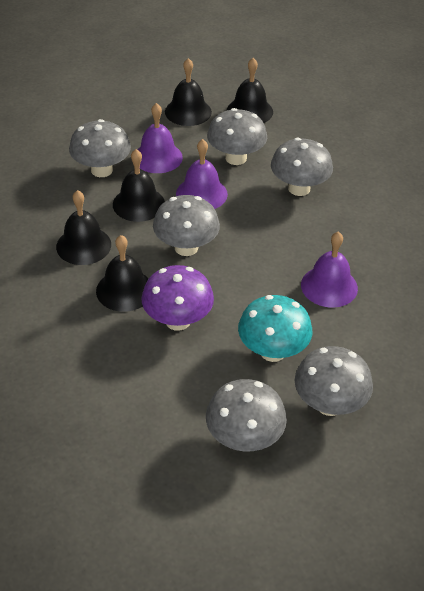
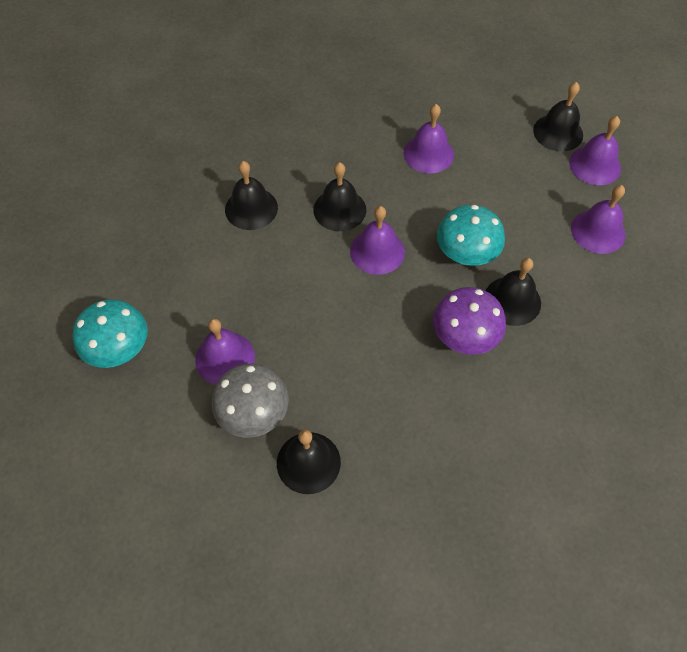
grey mushroom: 6 -> 1
purple bell: 3 -> 5
turquoise mushroom: 1 -> 2

